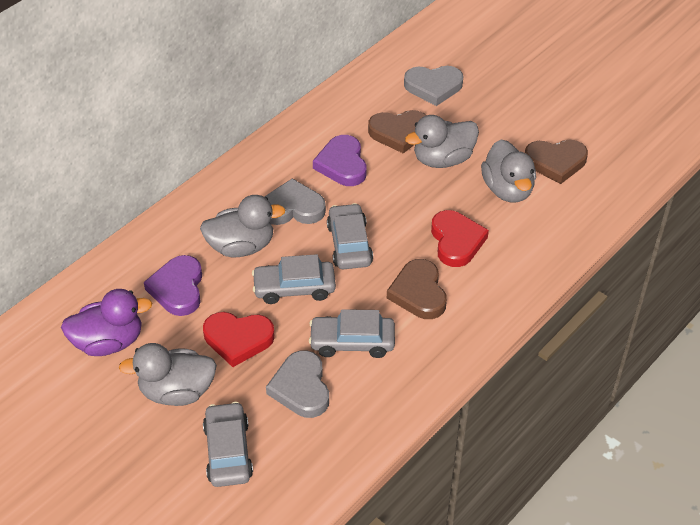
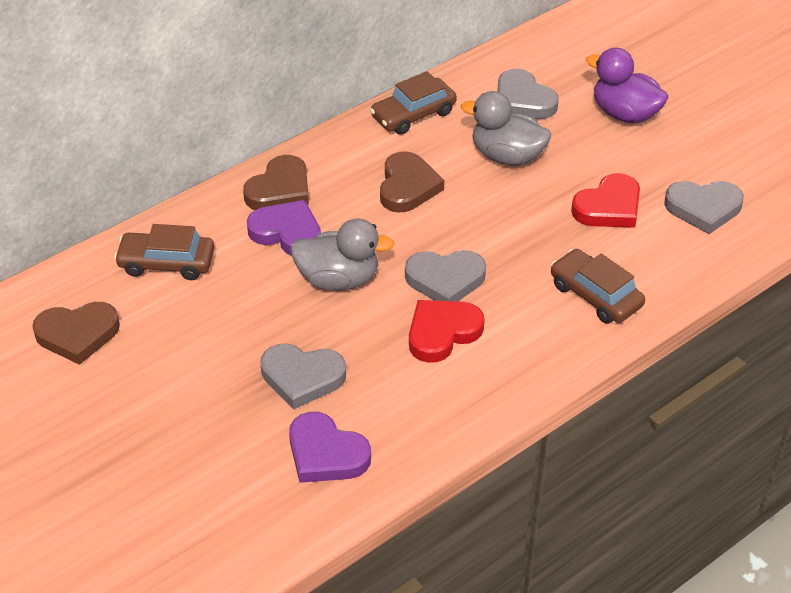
brown car: 0 -> 3
grey car: 4 -> 0
grey duck: 4 -> 2
grey heart: 3 -> 4

